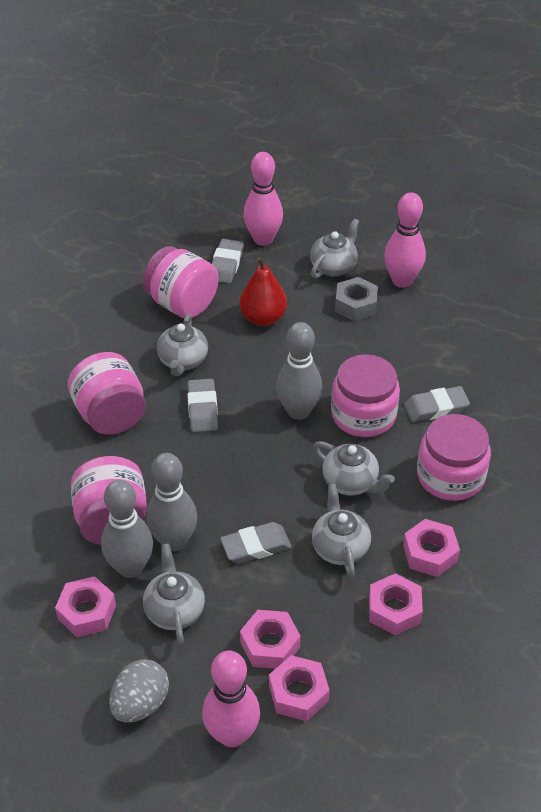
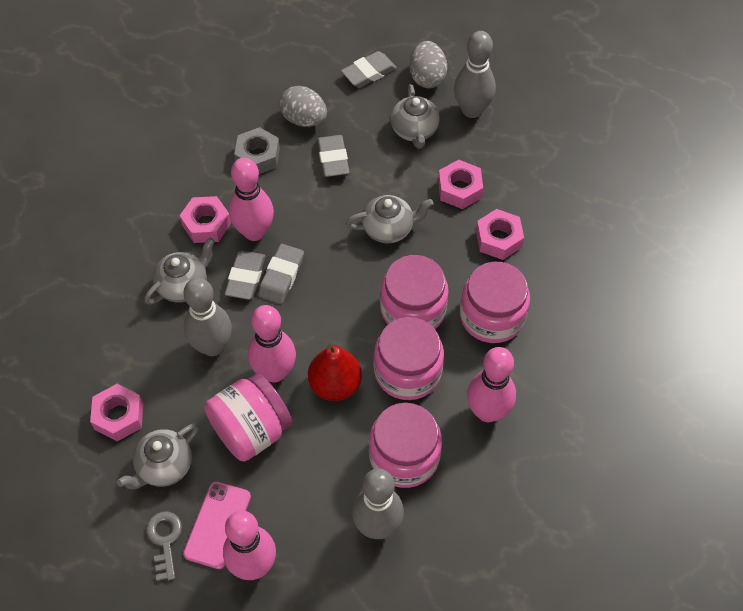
grey egg: 1 -> 2
grey key: 0 -> 1
grey teapot: 5 -> 4
pink bowling pin: 3 -> 4
pink nut: 5 -> 4
pink phone: 0 -> 1

